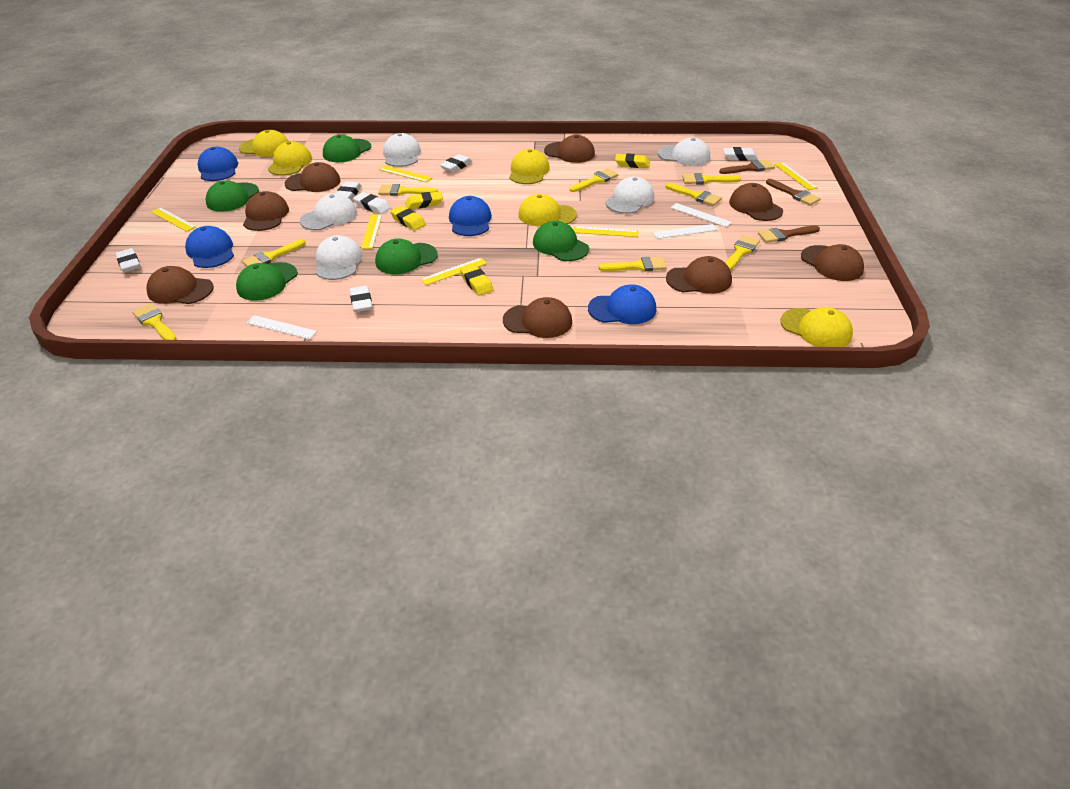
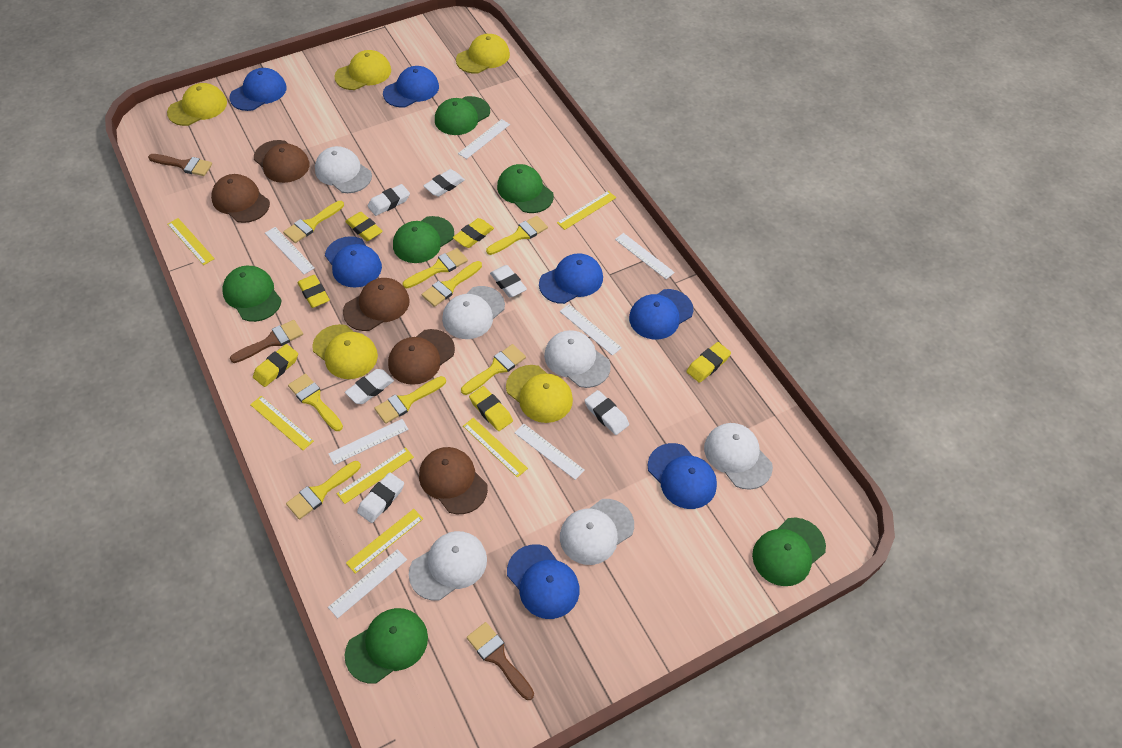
blue cap: 4 -> 7
brown cap: 8 -> 5
green cap: 5 -> 6
white cap: 5 -> 6
white ruler: 3 -> 7
yellow eraser: 4 -> 6

